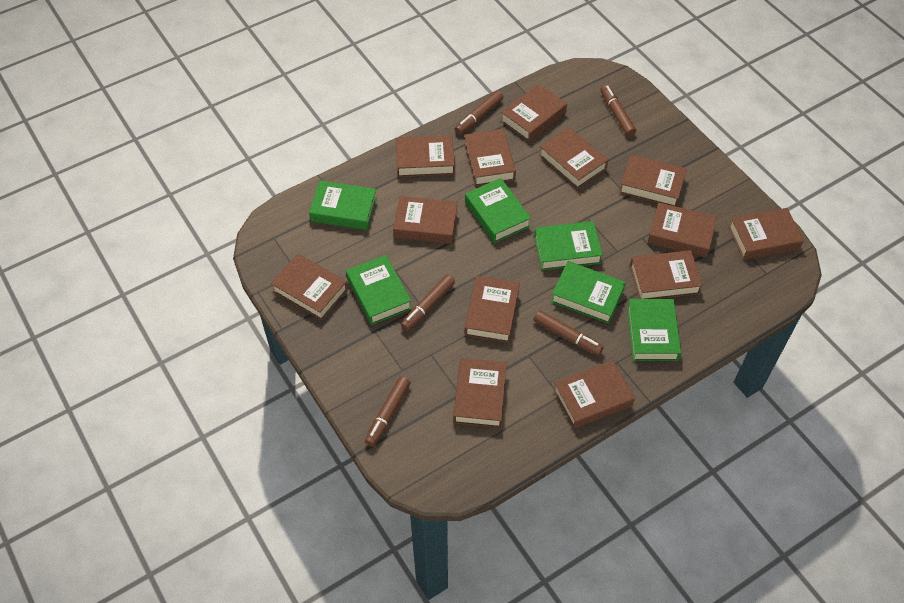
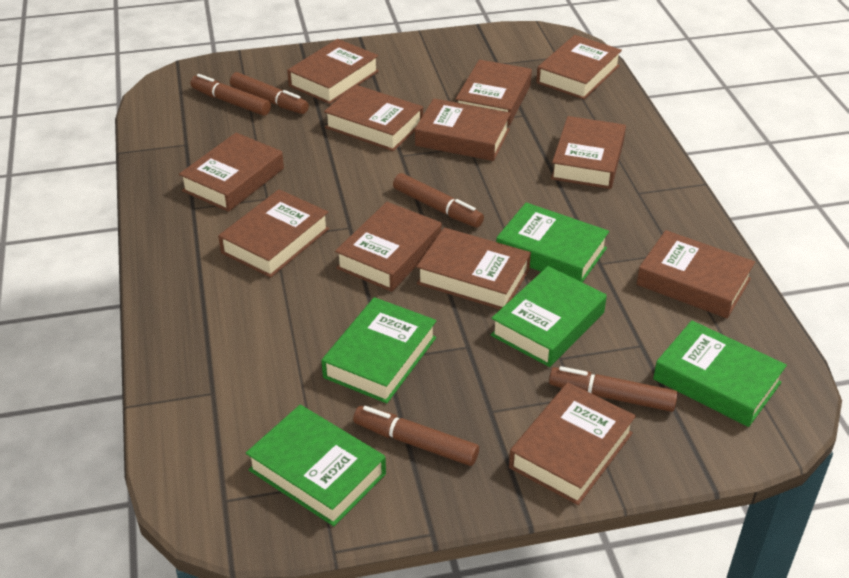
brown book: 13 -> 12
green book: 6 -> 5

